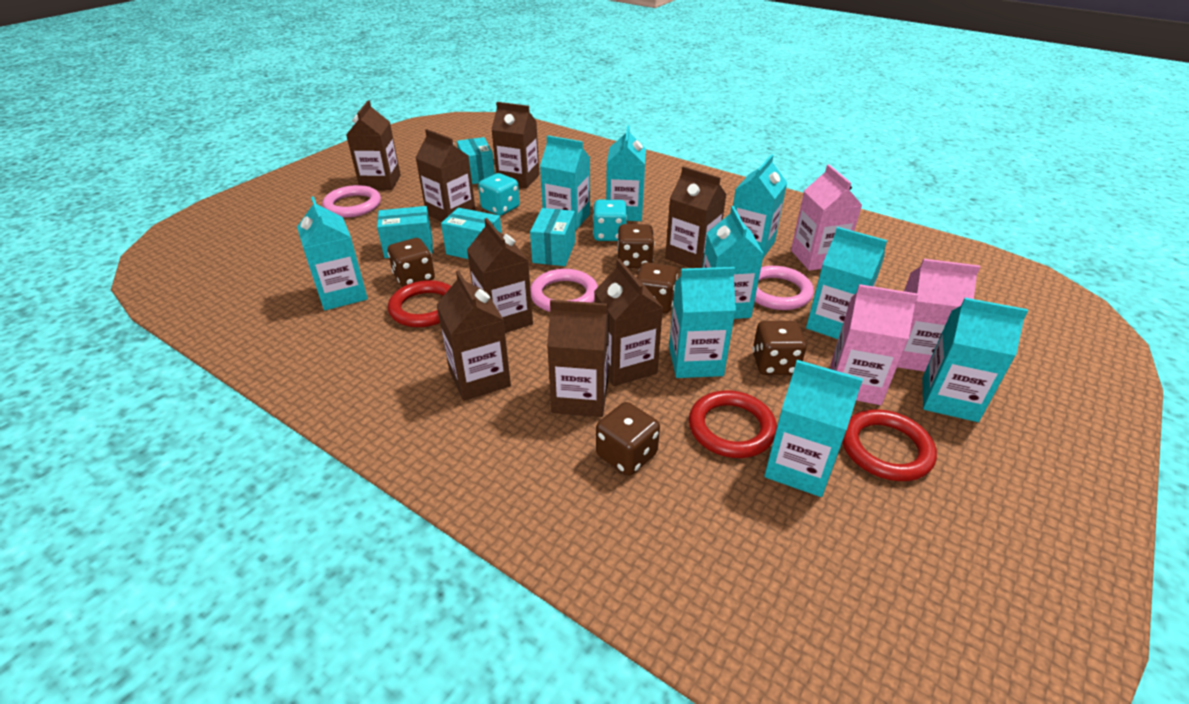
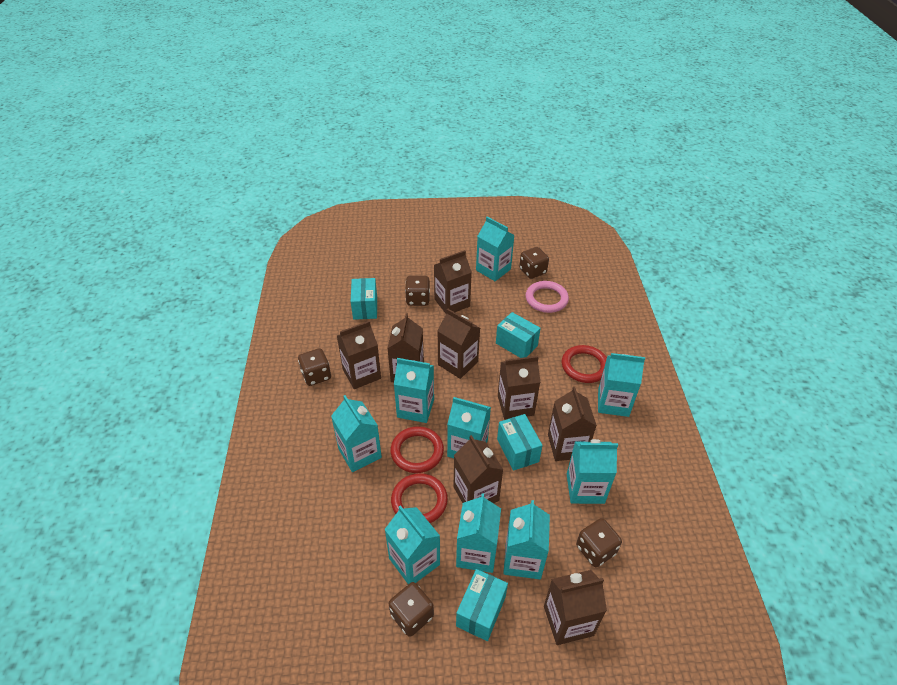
pink carton: 3 -> 0
pink ring: 3 -> 1
turquoise dice: 2 -> 0

